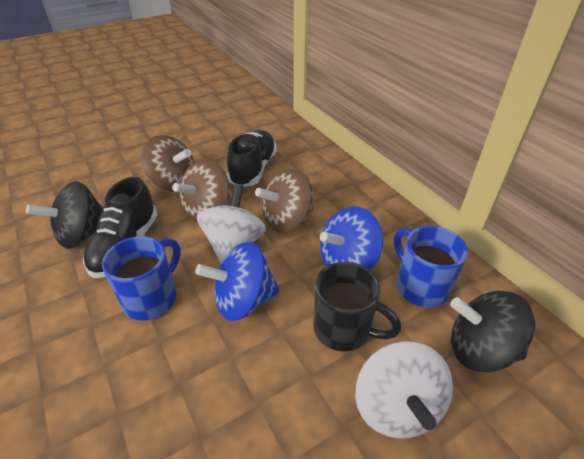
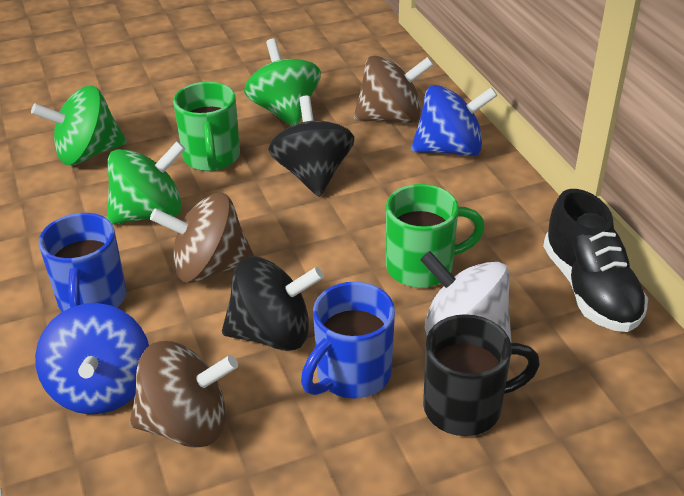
black shoe: 2 -> 1
green mug: 0 -> 2
green spinning top: 0 -> 3
white spinning top: 2 -> 1

